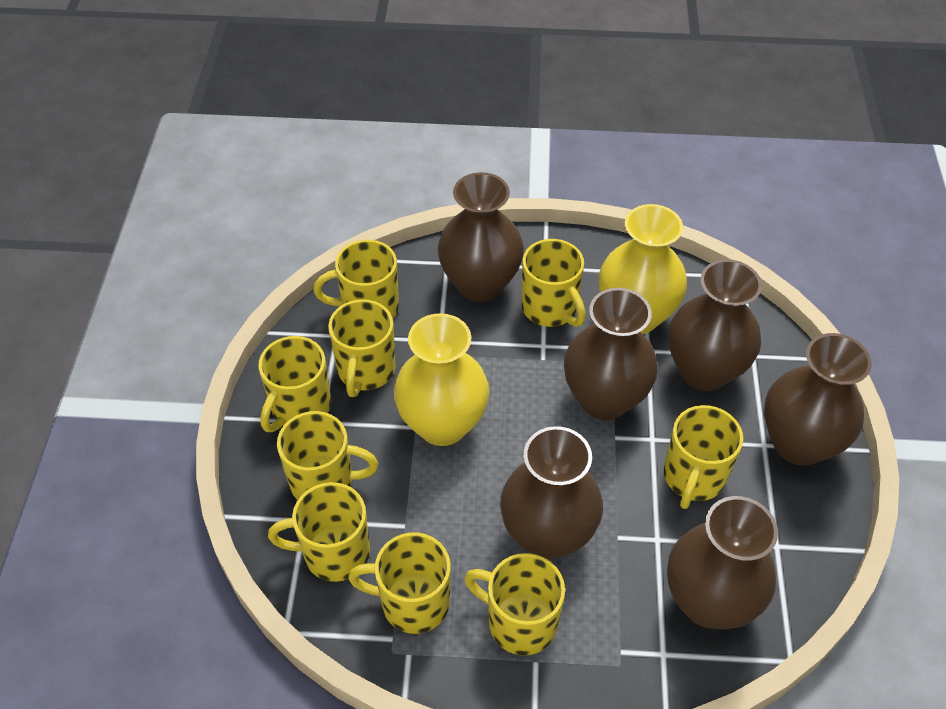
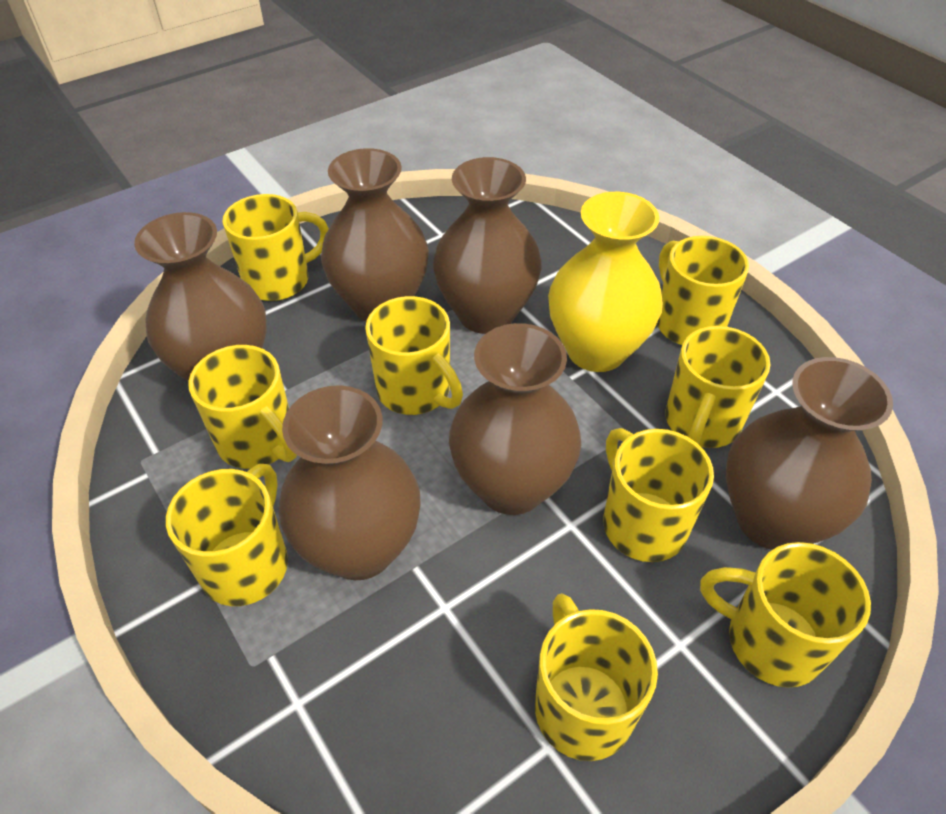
yellow vase: 2 -> 1

